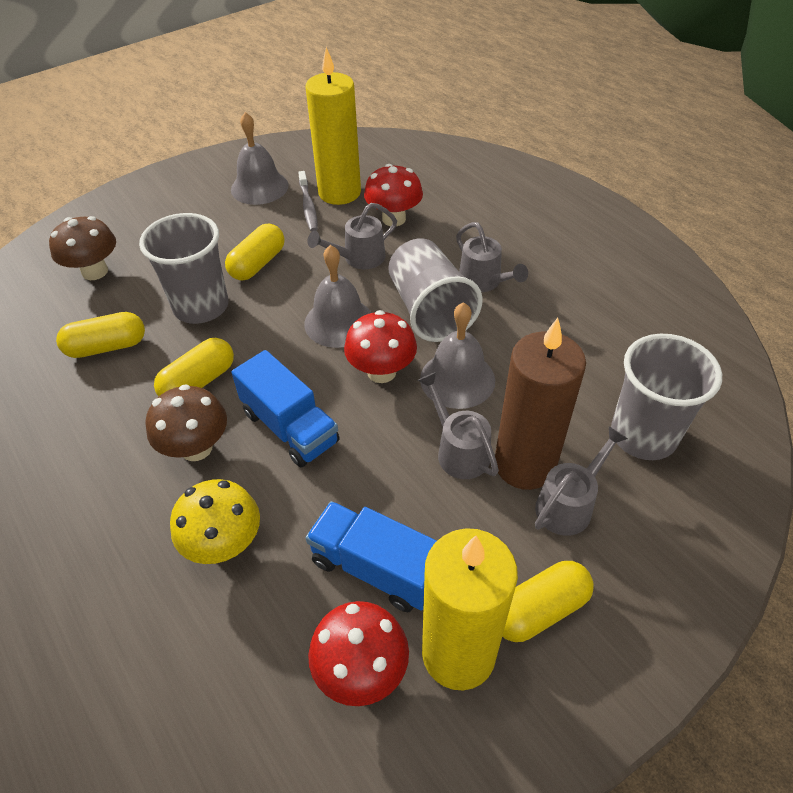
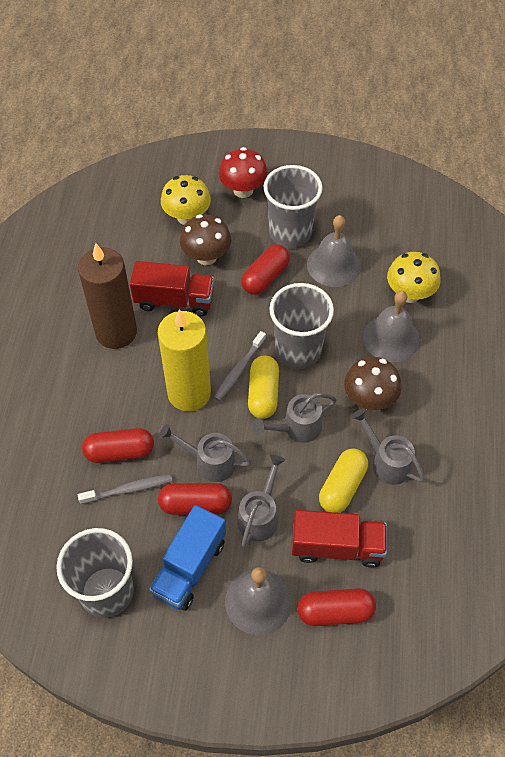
blue truck: 2 -> 1
grey toothbrush: 1 -> 2
red capsule: 0 -> 4
red mushroom: 3 -> 1
red truck: 0 -> 2
yellow candle: 2 -> 1
yellow capsule: 4 -> 2
yellow mushroom: 1 -> 2

